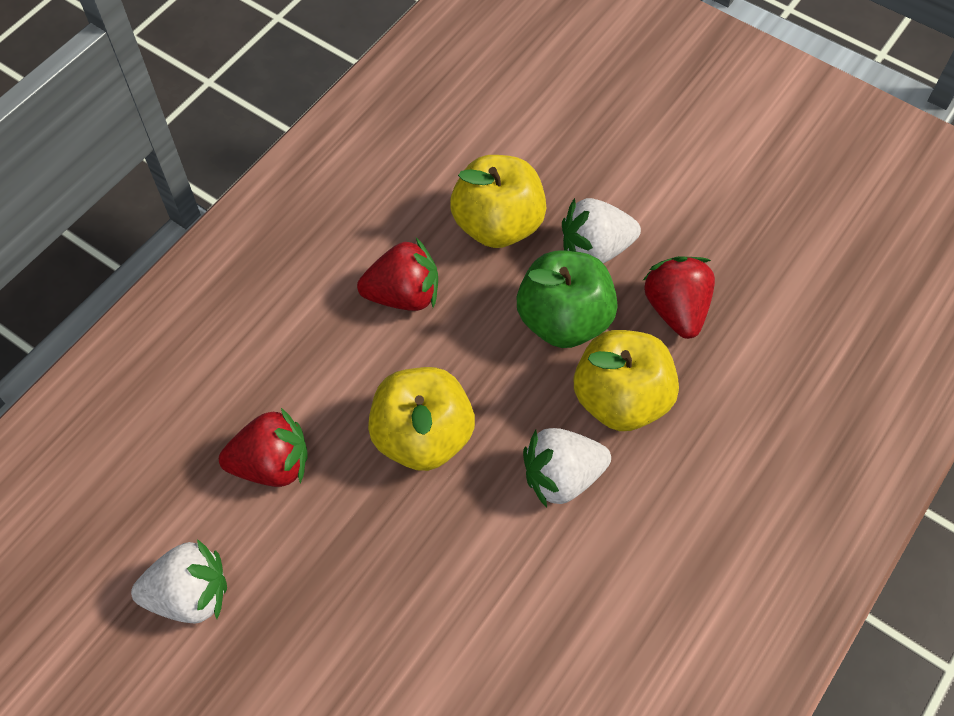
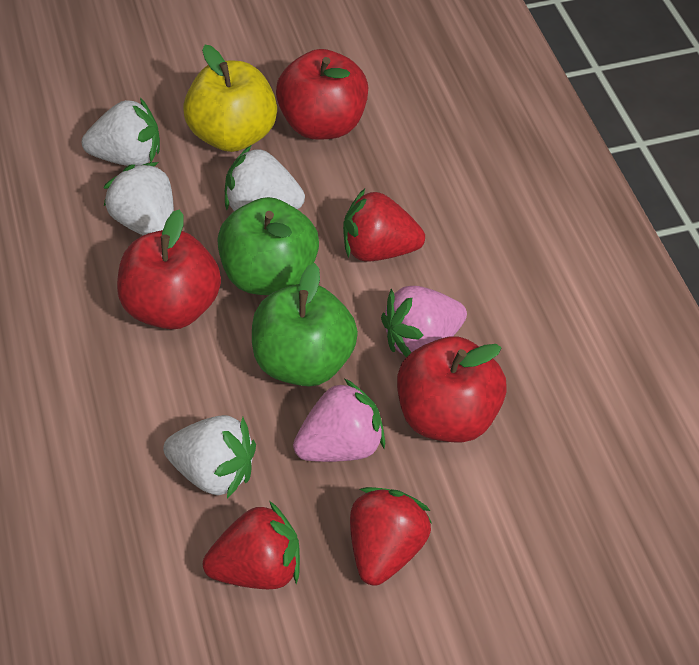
green apple: 1 -> 2
pink strawberry: 0 -> 2
red apple: 0 -> 3
white strawberry: 3 -> 4
yellow apple: 3 -> 1

